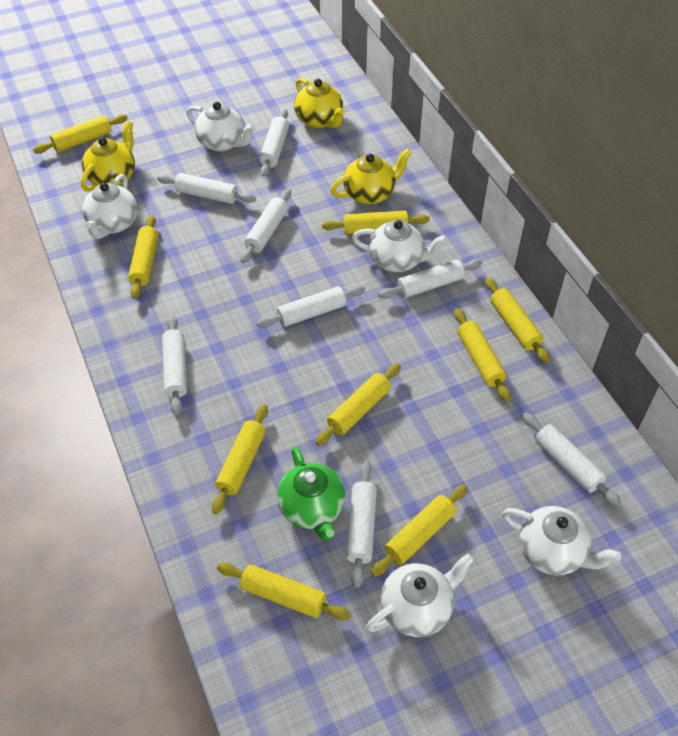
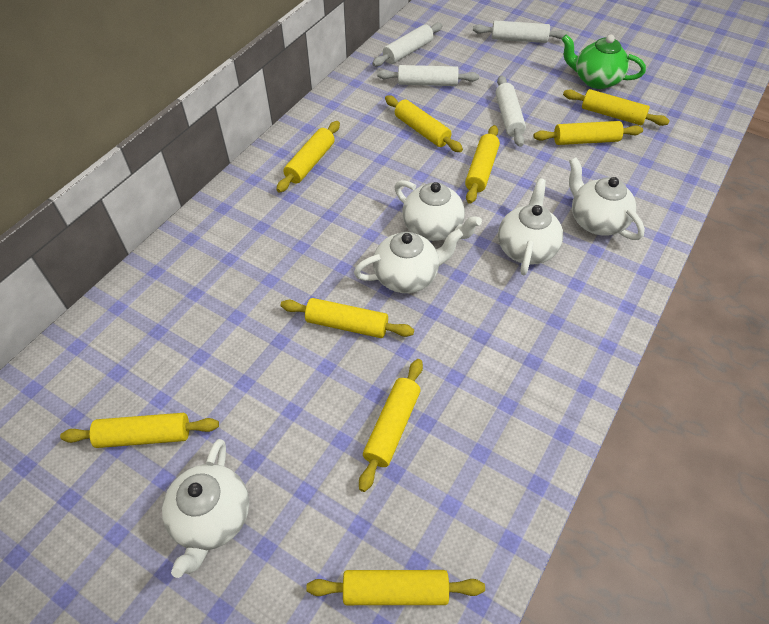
white rolling pin: 8 -> 4
yellow teapot: 3 -> 0

